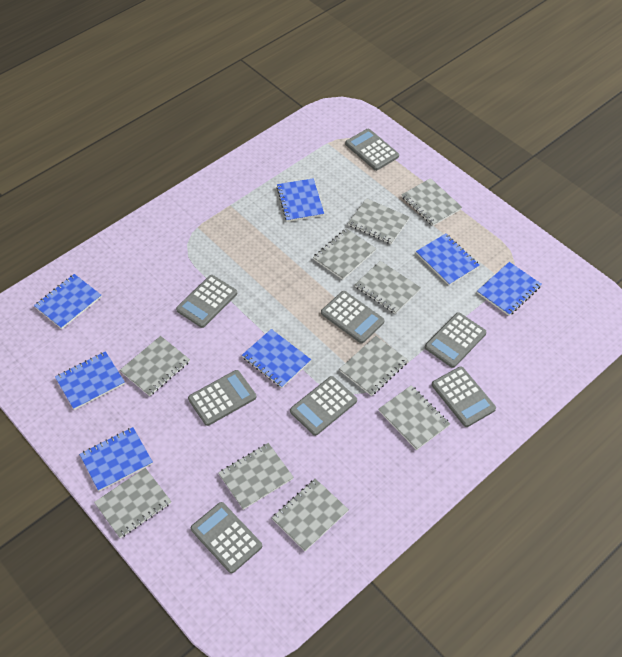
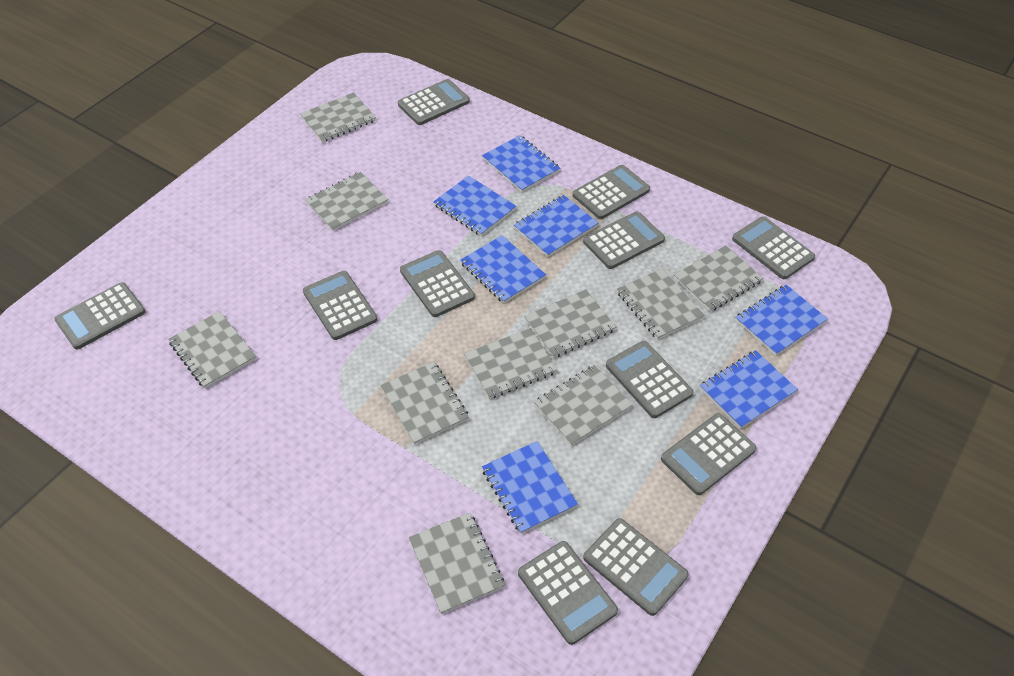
grey calculator: 8 -> 11

